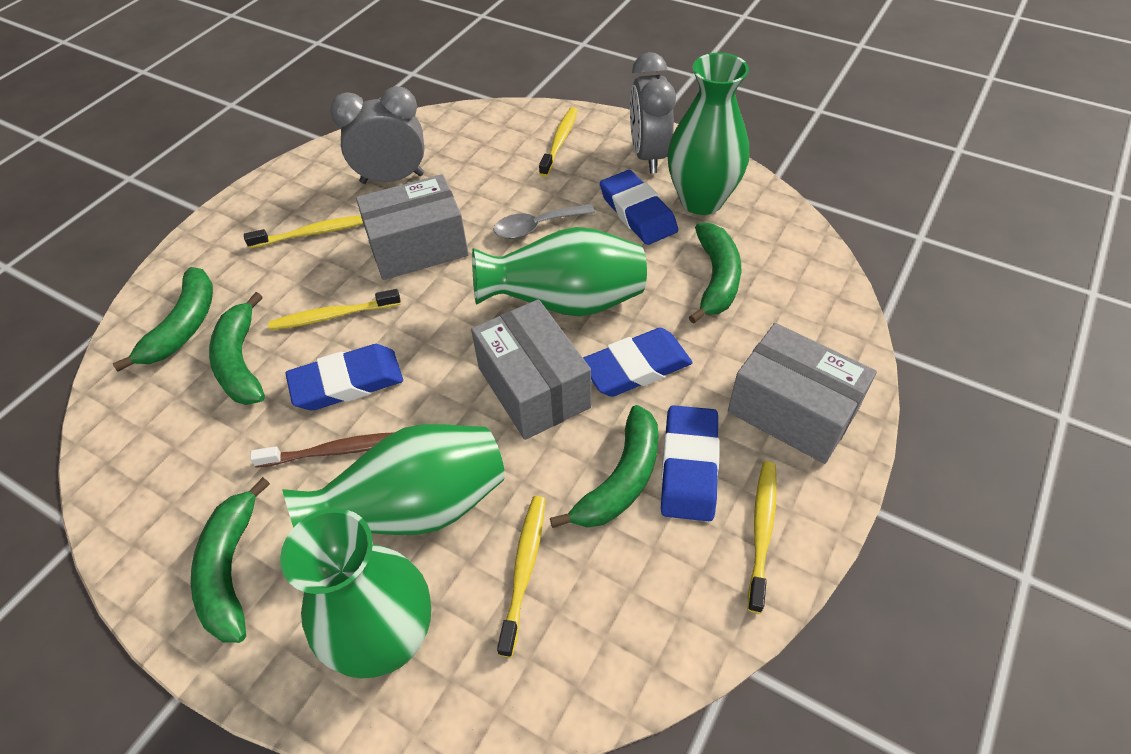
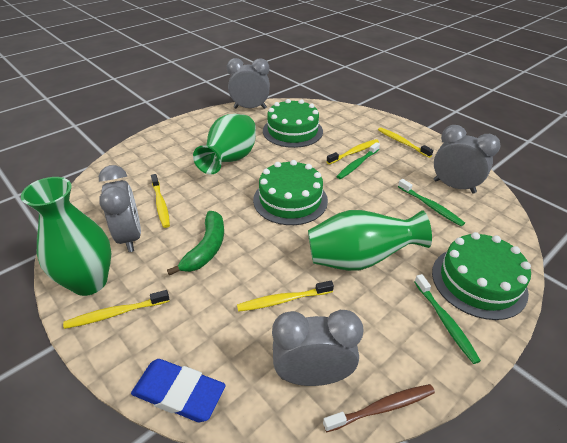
blue eraser: 4 -> 1
green banana: 5 -> 1
green cake: 0 -> 3
green toothbrush: 0 -> 3
green vase: 4 -> 3
grey box: 3 -> 0
grey clock: 2 -> 4
grey spoon: 1 -> 0

